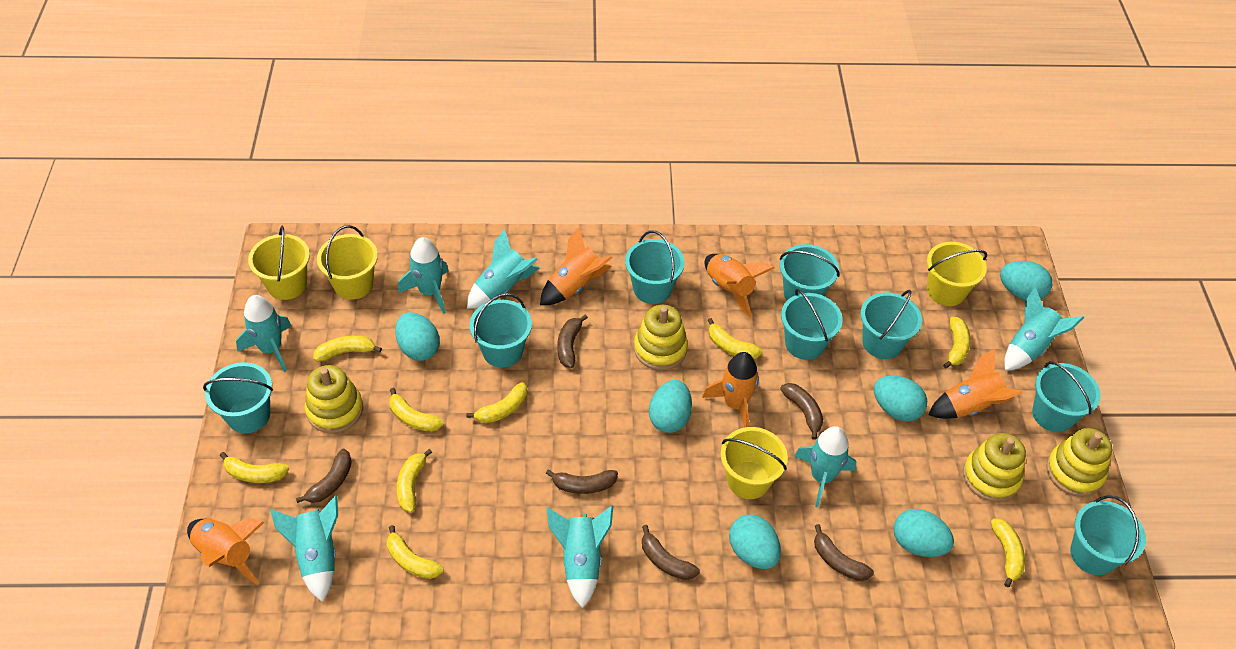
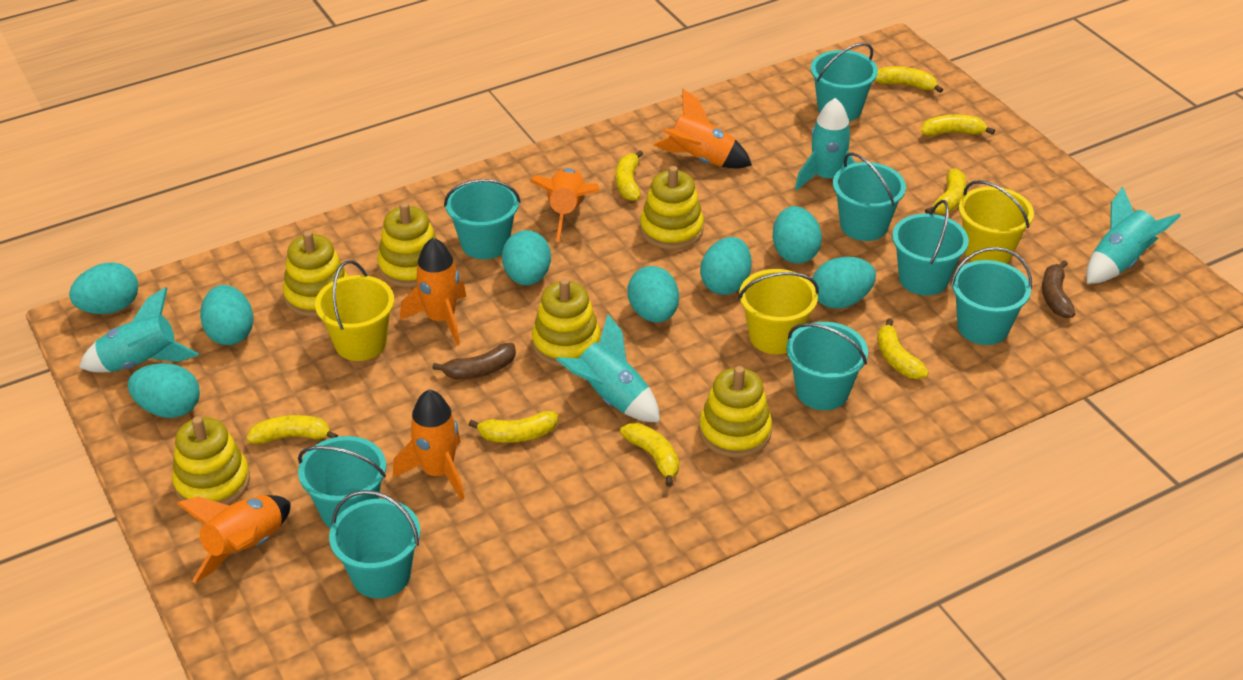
brown banana: 6 -> 2
turquoise egg: 6 -> 8
turquoise rocket: 7 -> 4
yellow banana: 9 -> 8
yellow bucket: 4 -> 3
yellow stacking toy: 4 -> 6

